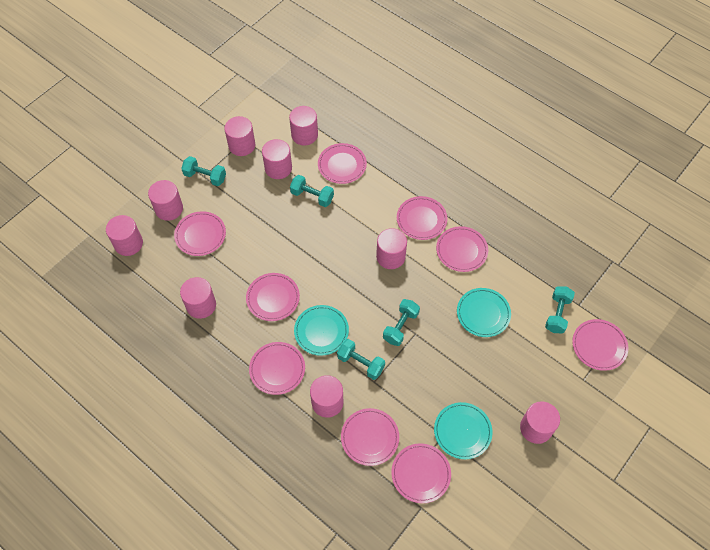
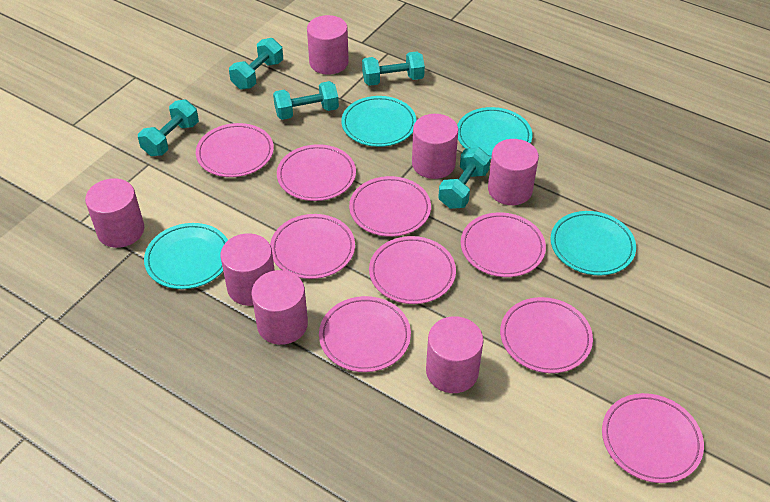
pink cylinder: 9 -> 7
turquoise plate: 3 -> 4

